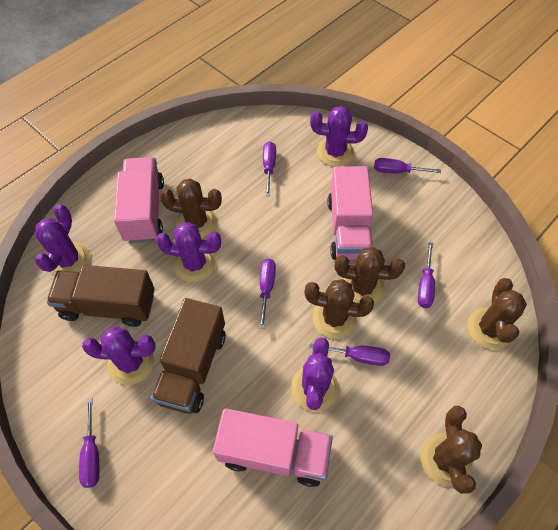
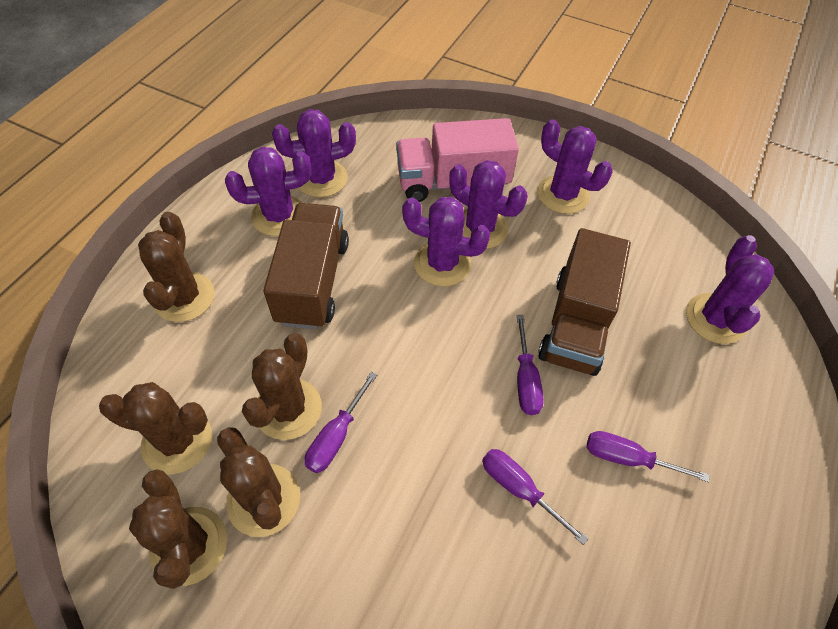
pink truck: 3 -> 1
purple cactus: 5 -> 6
purple screwdriver: 6 -> 4

